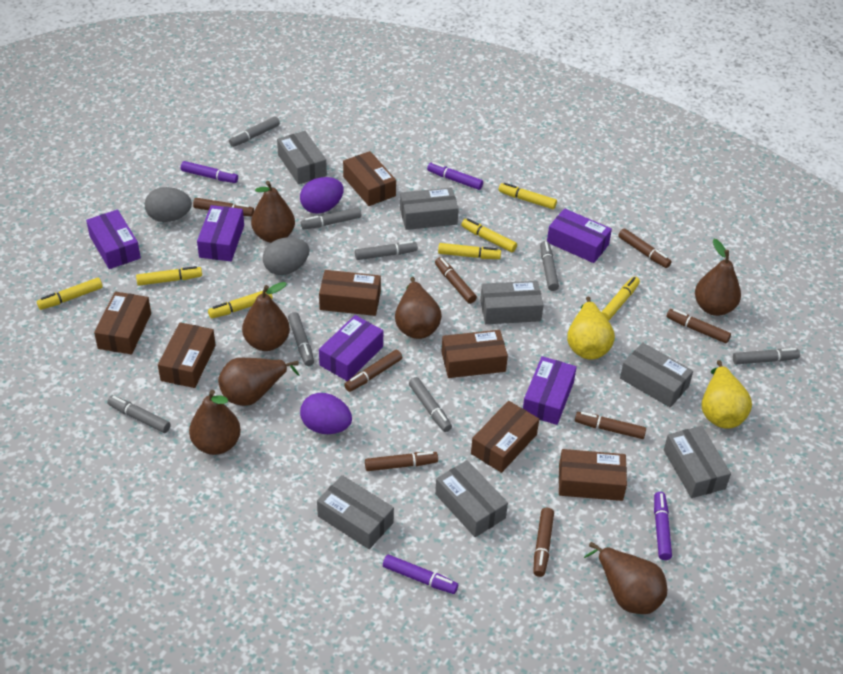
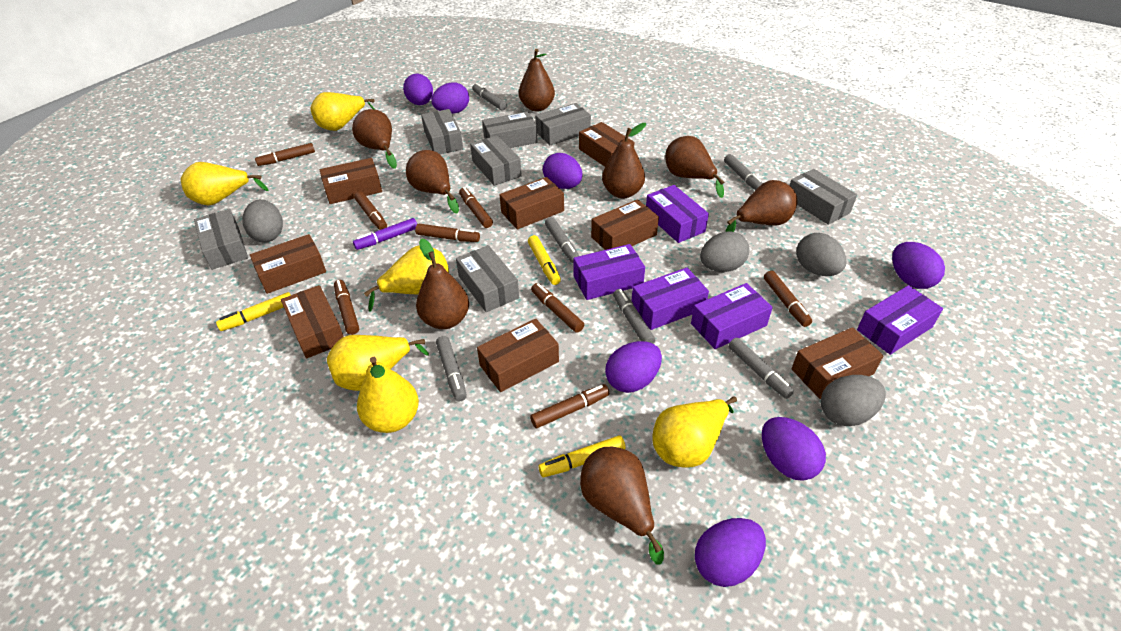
brown box: 7 -> 8
brown pear: 7 -> 8
grey egg: 2 -> 4
grey marker: 8 -> 6
purple egg: 2 -> 7
purple marker: 4 -> 1
yellow marker: 7 -> 3
yellow pear: 2 -> 6

